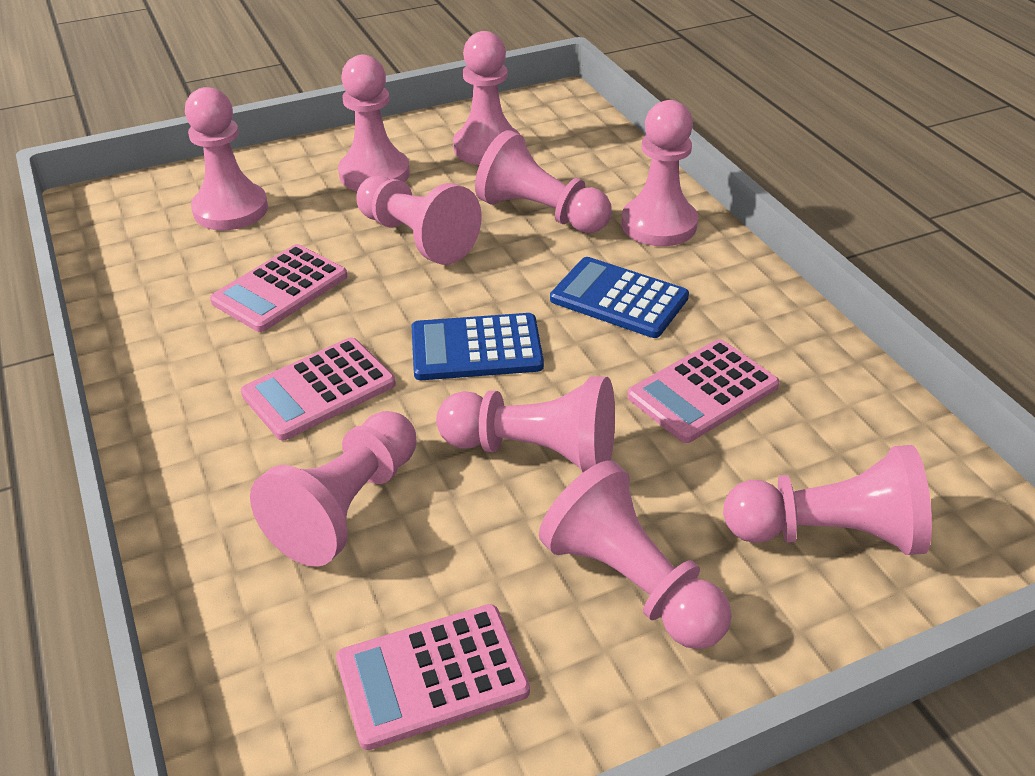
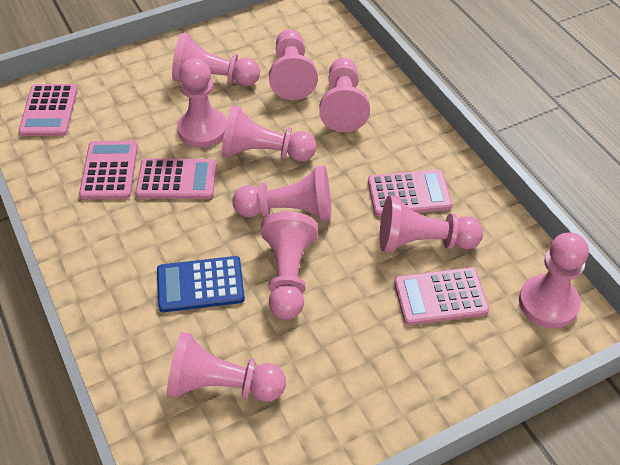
blue calculator: 2 -> 1
pink calculator: 4 -> 5

